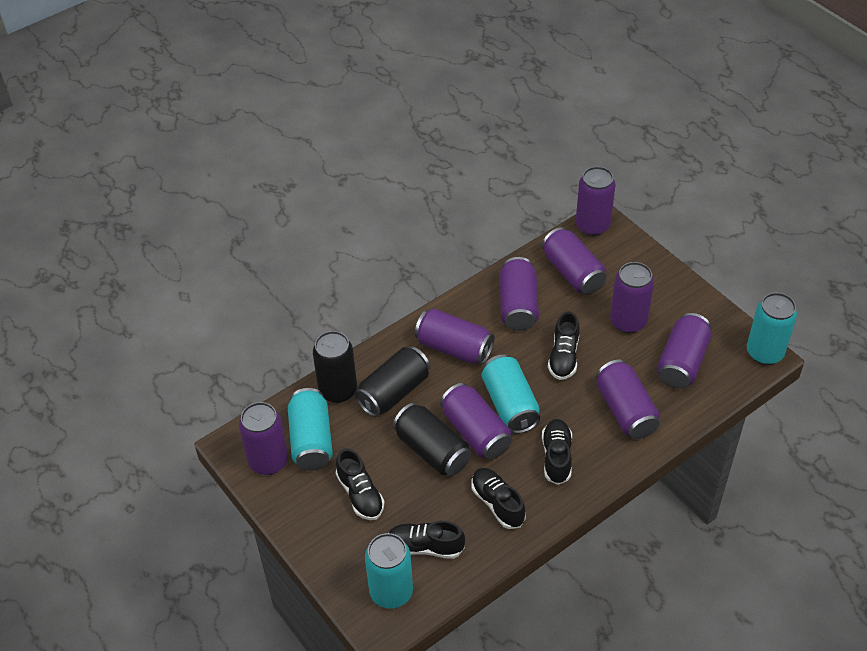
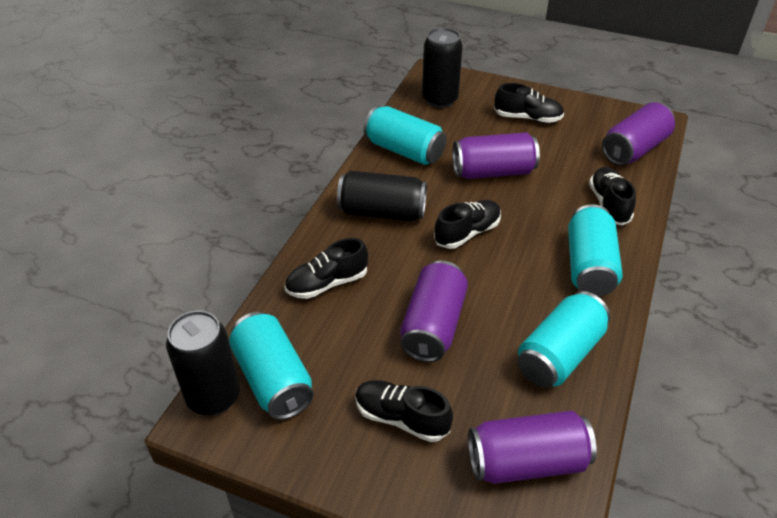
purple can: 9 -> 4

